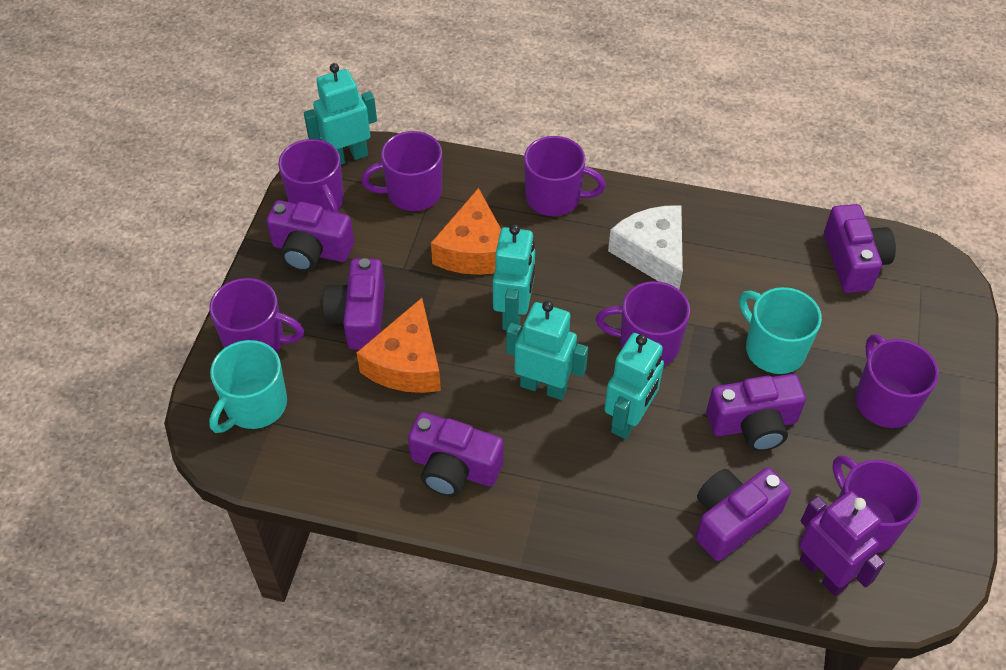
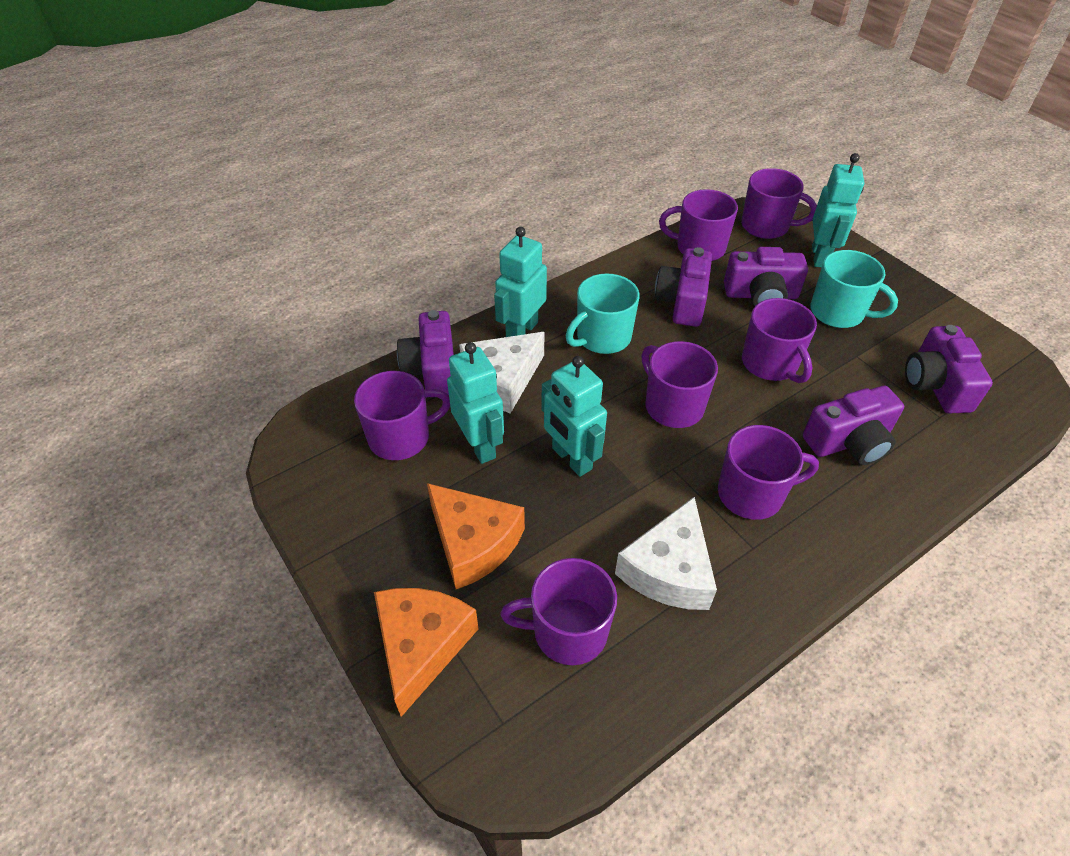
purple camera: 6 -> 5
purple robot: 1 -> 0
white cheese: 1 -> 2

